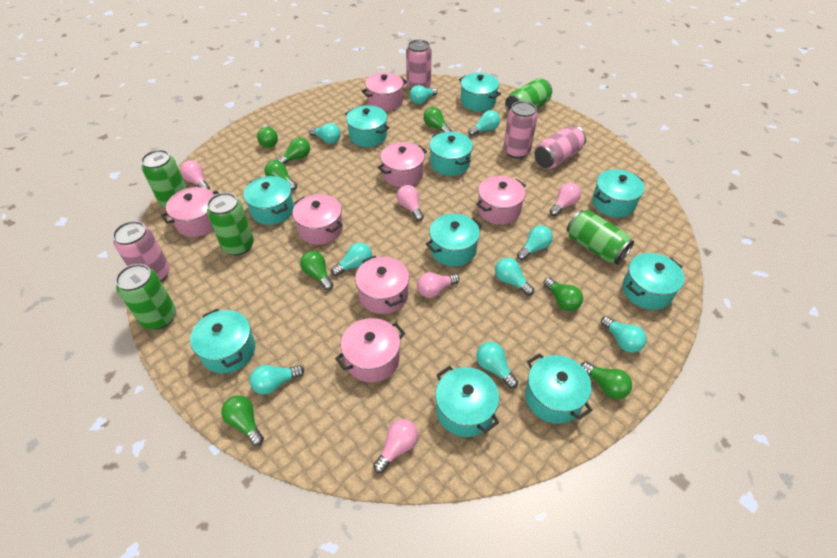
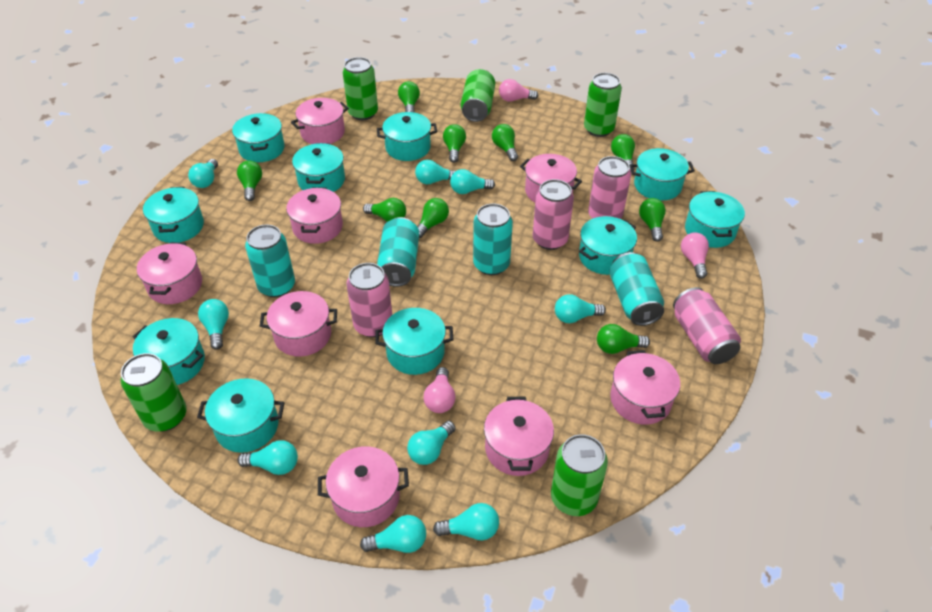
green light bulb: 8 -> 9
pink light bulb: 5 -> 3
pink pot: 7 -> 8
turquoise can: 0 -> 4

